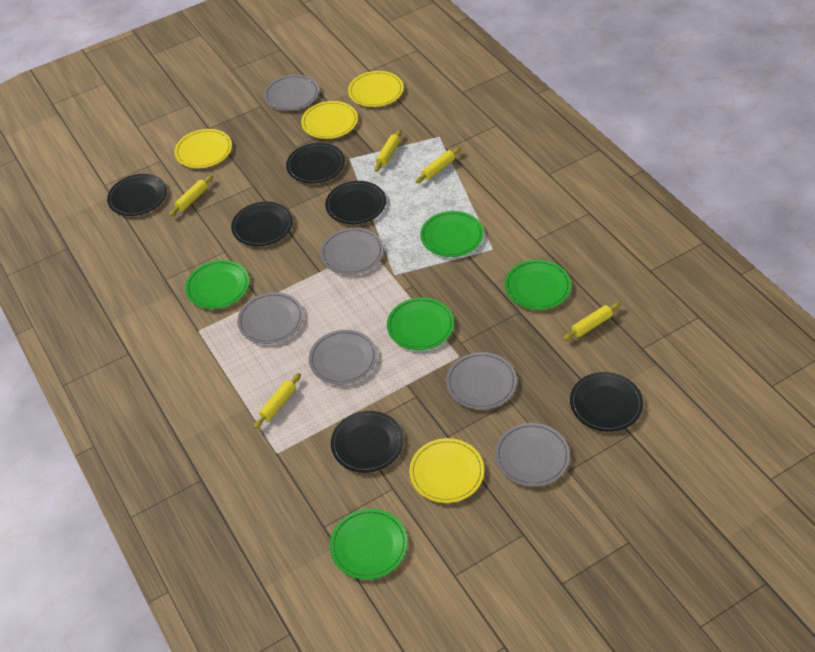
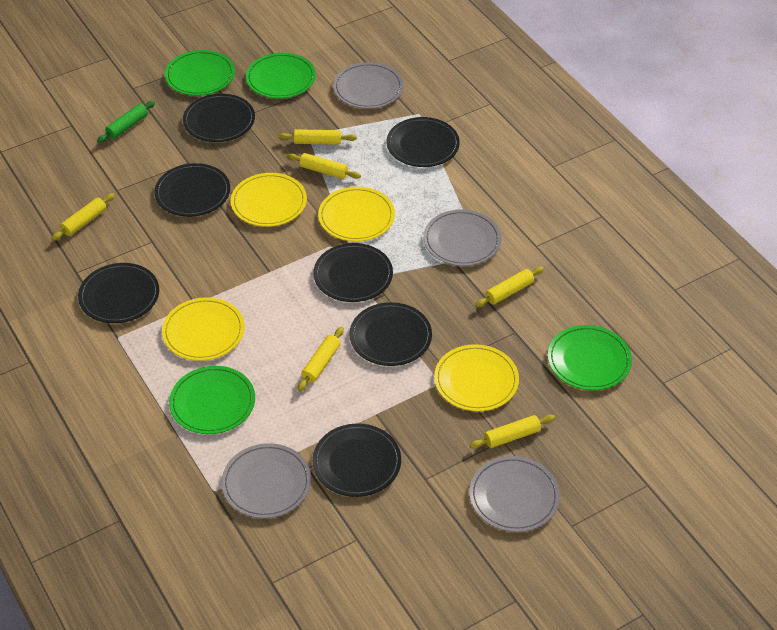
black plate: 6 -> 7
green plate: 5 -> 4
green rolling pin: 0 -> 1
grey plate: 6 -> 4
yellow rolling pin: 5 -> 6

